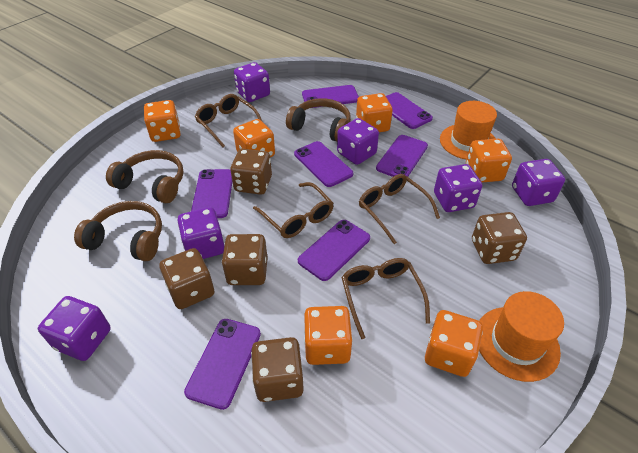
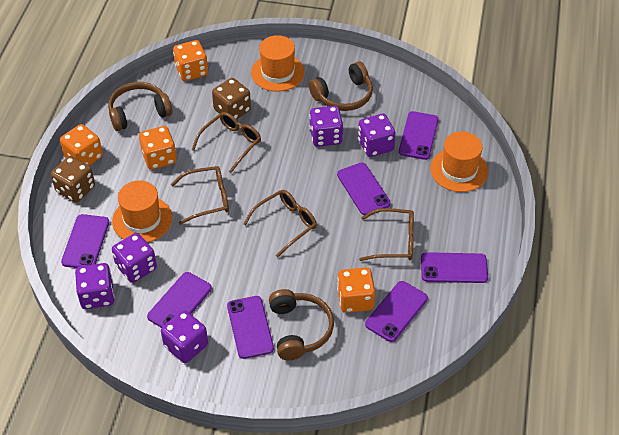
brown dice: 5 -> 2
orange dice: 6 -> 4
orange hat: 2 -> 3
purple dice: 6 -> 5

